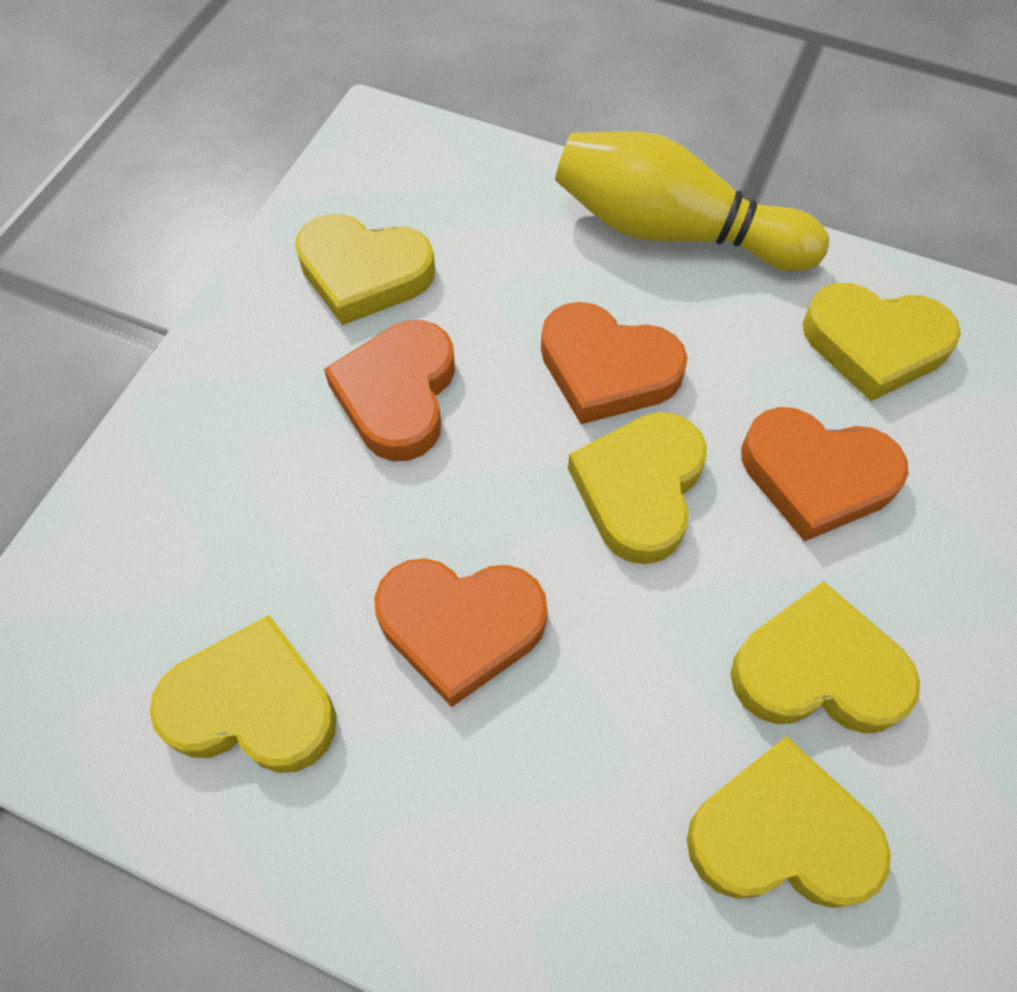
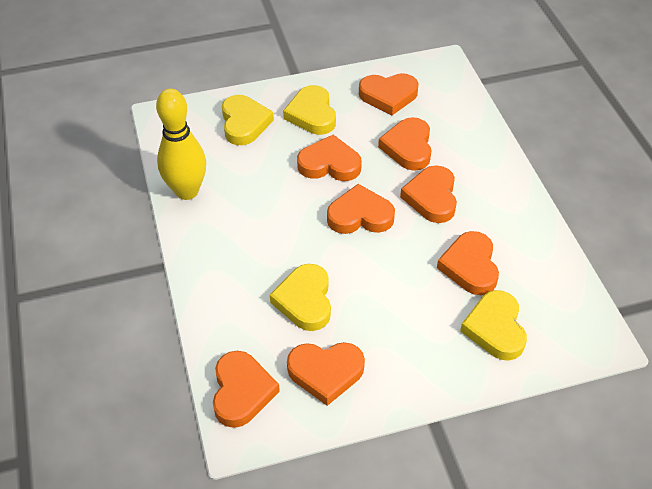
orange heart: 4 -> 8
yellow heart: 6 -> 4

